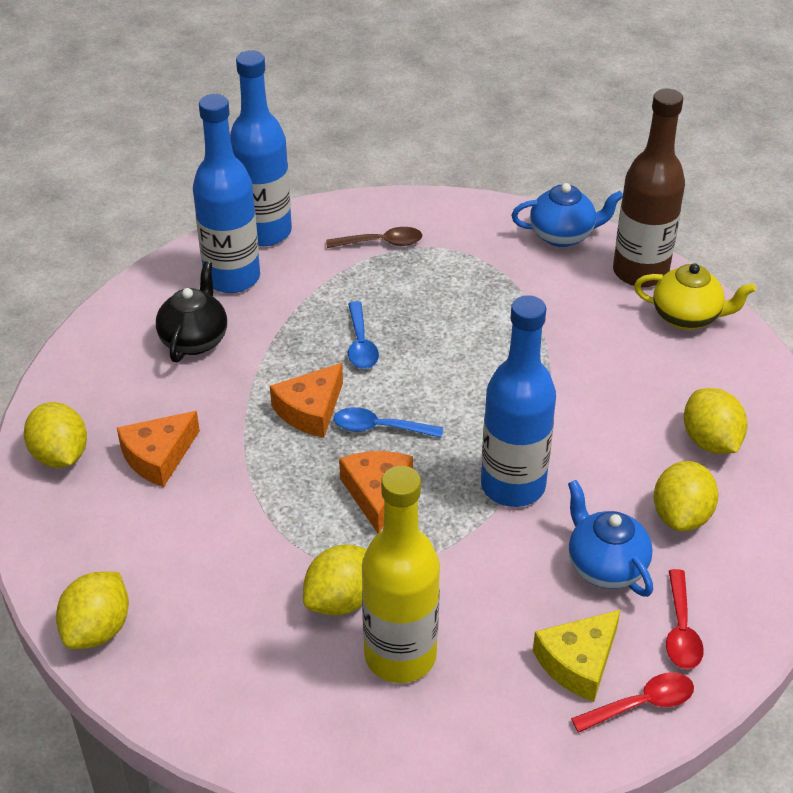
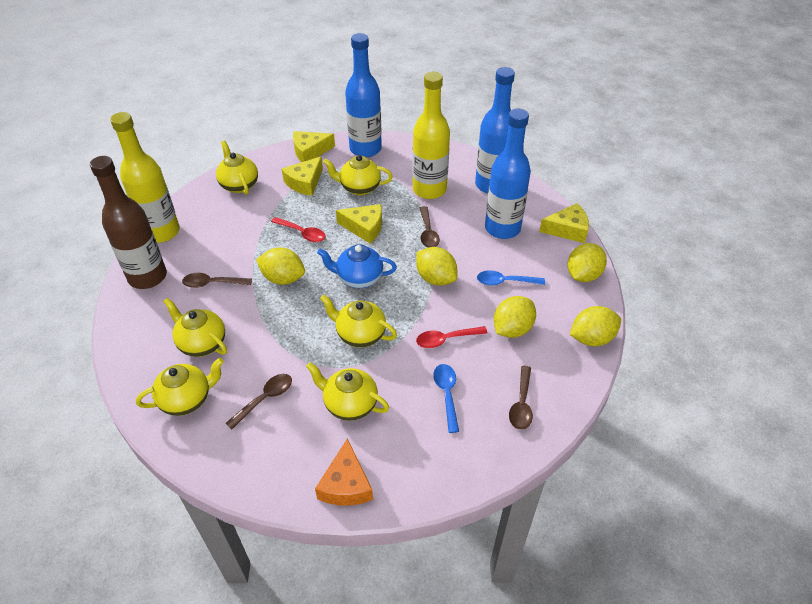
black teapot: 1 -> 0
blue teapot: 2 -> 1
brown spoon: 1 -> 4
orange cheese: 3 -> 1
yellow bottle: 1 -> 2
yellow cheese: 1 -> 4
yellow teapot: 1 -> 6

